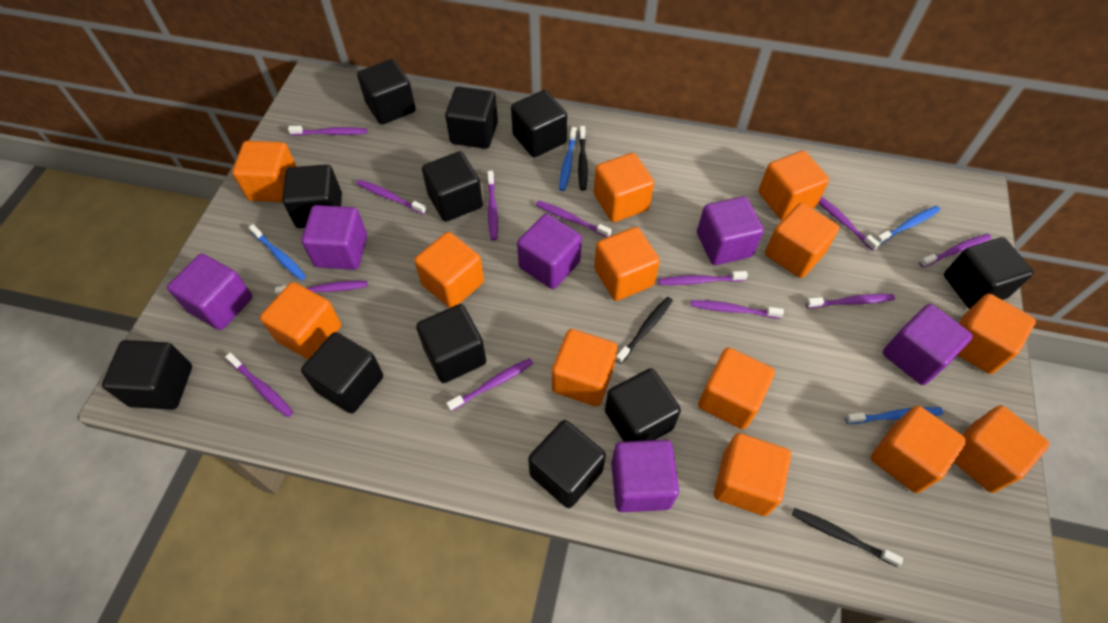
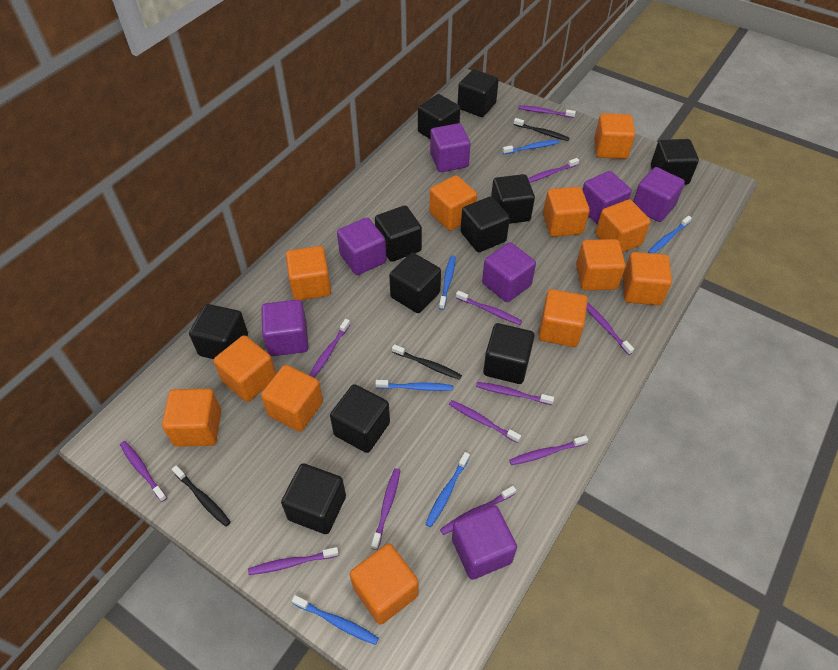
blue toothbrush: 4 -> 6
orange cube: 13 -> 12
purple cube: 6 -> 7

